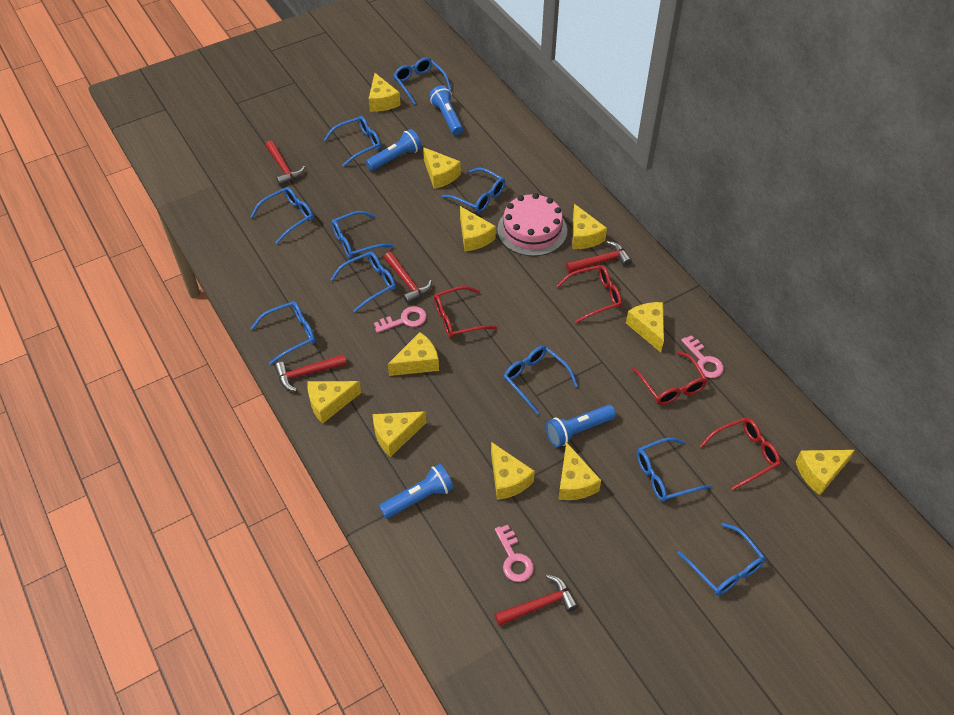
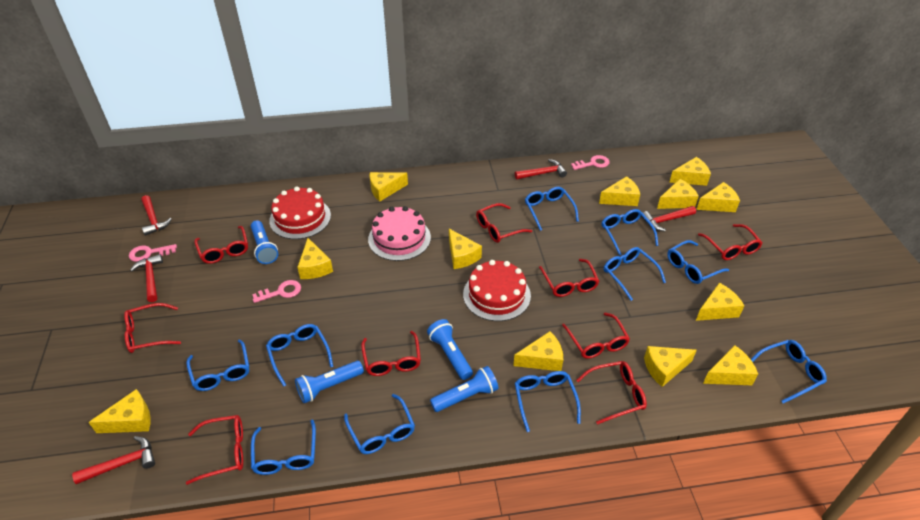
red cake: 0 -> 2
red glasses: 4 -> 9
yellow cheese: 11 -> 12

